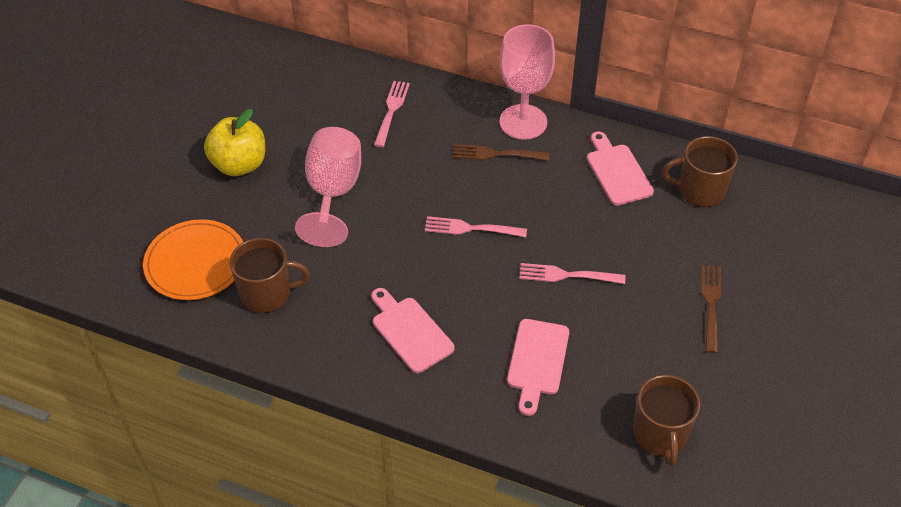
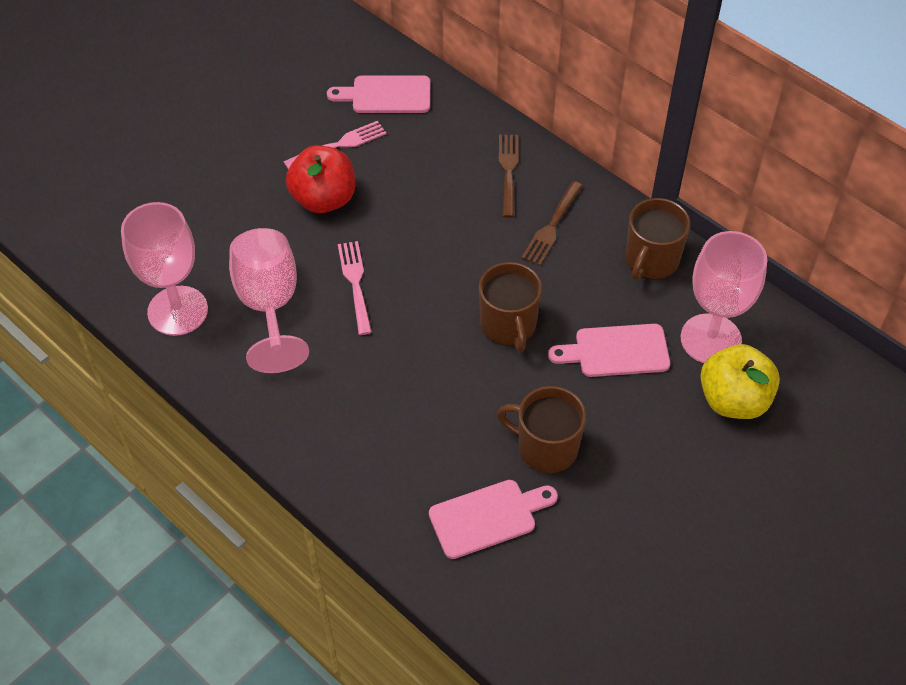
orange plate: 1 -> 0
pink fork: 3 -> 2
pink goblet: 2 -> 3
red apple: 0 -> 1

